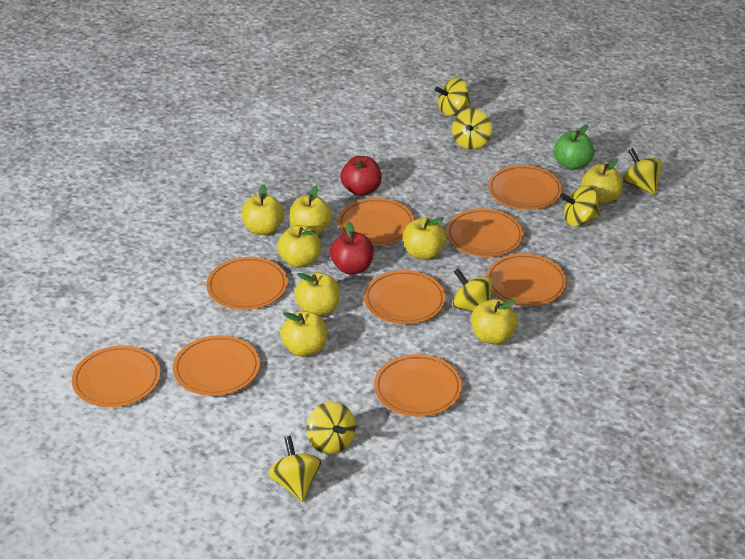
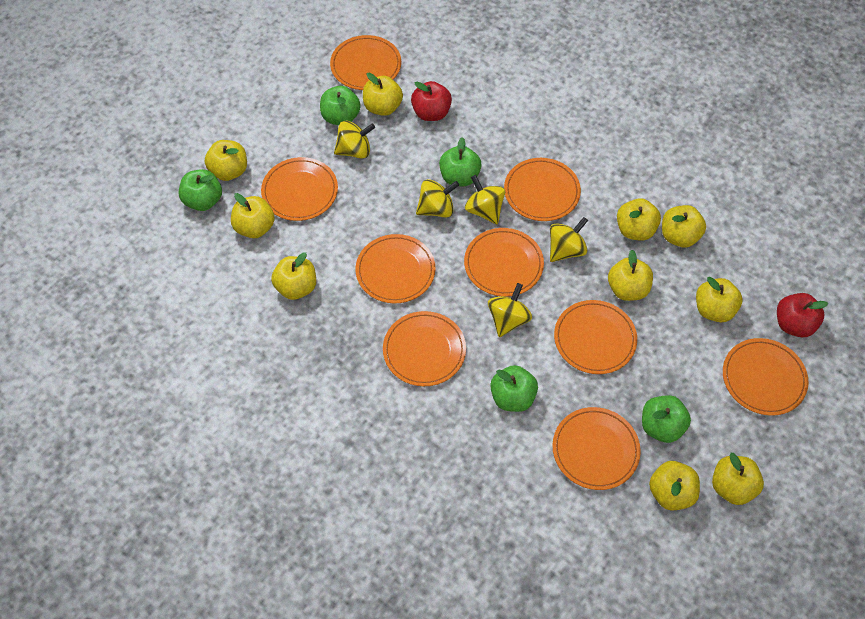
green apple: 1 -> 5
yellow apple: 8 -> 10
yellow spinning top: 7 -> 5

